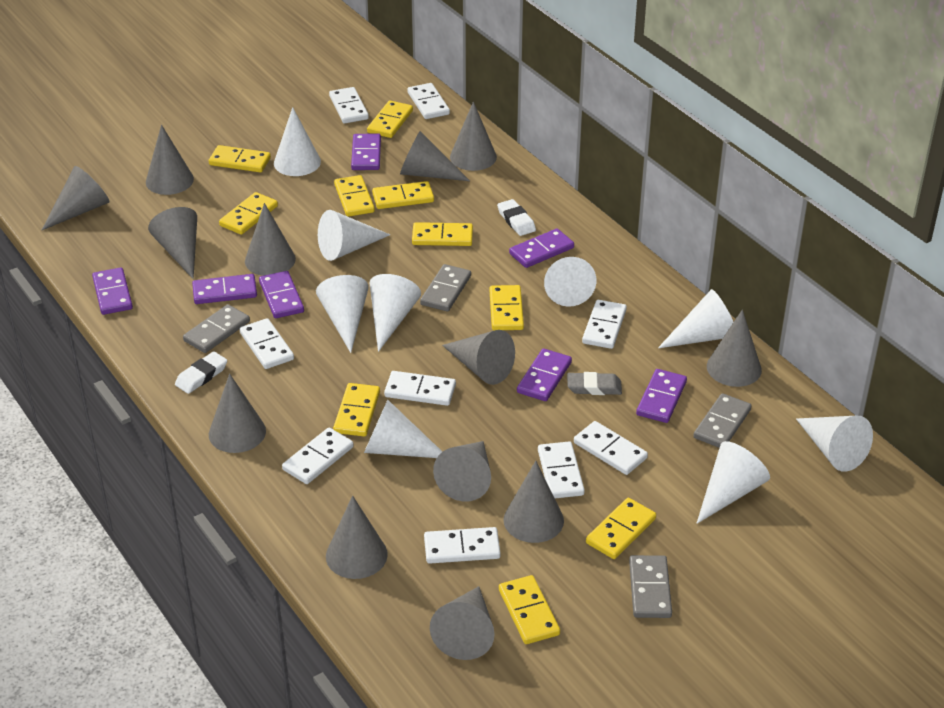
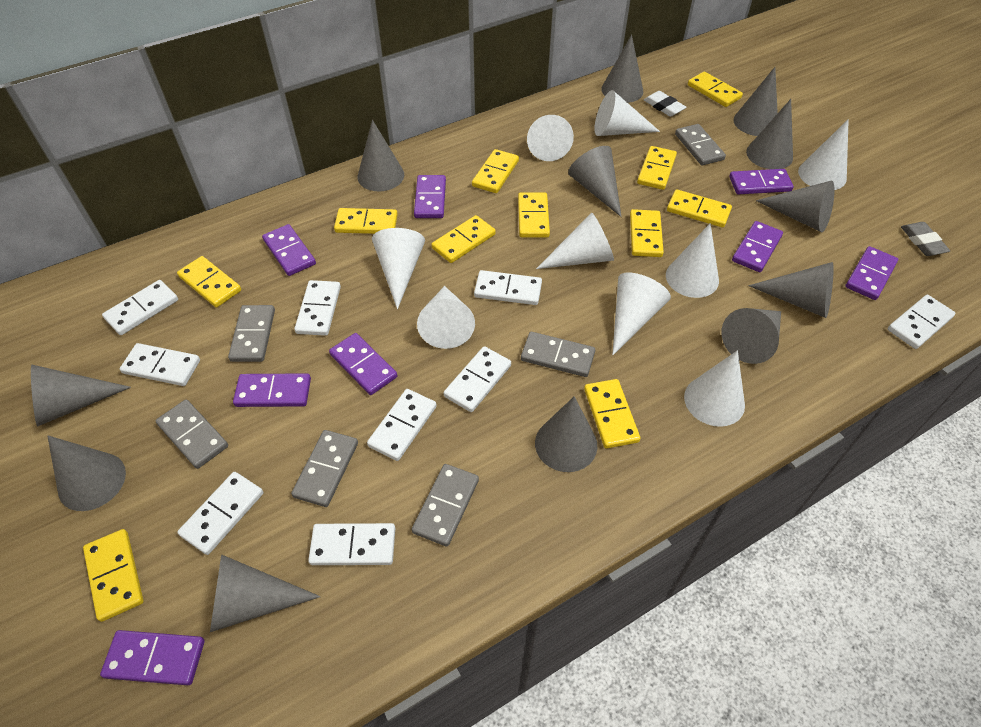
grey cone: 13 -> 12
grey domino: 4 -> 6
purple domino: 7 -> 8
white eraser: 2 -> 1
yellow domino: 10 -> 11

